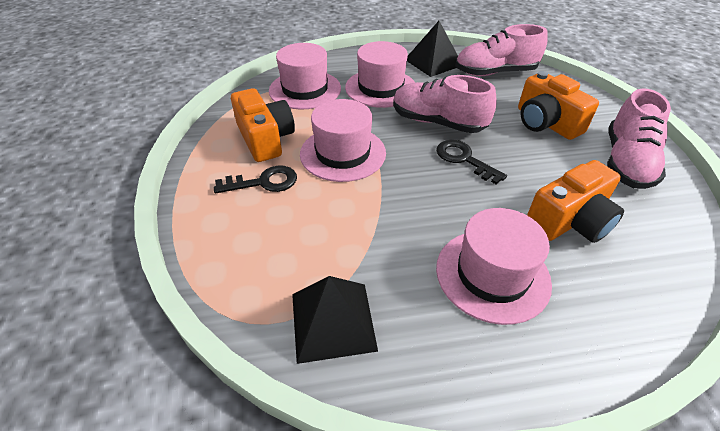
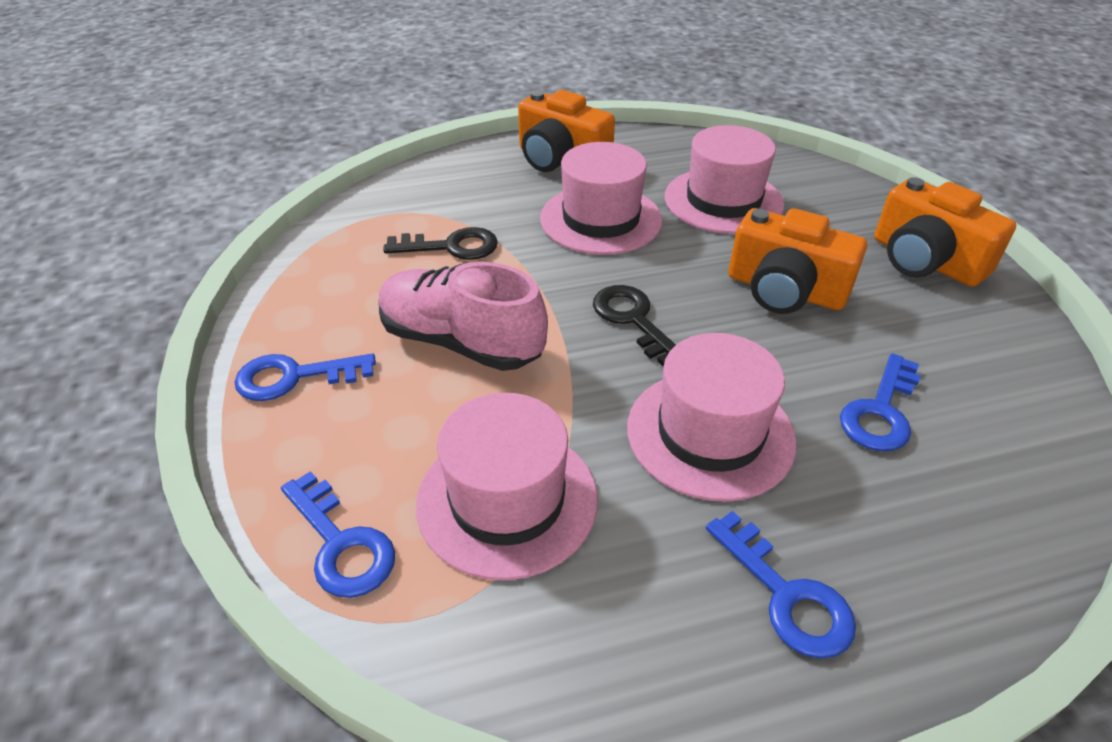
black pyramid: 2 -> 0
blue key: 0 -> 4
pink shoe: 3 -> 1

